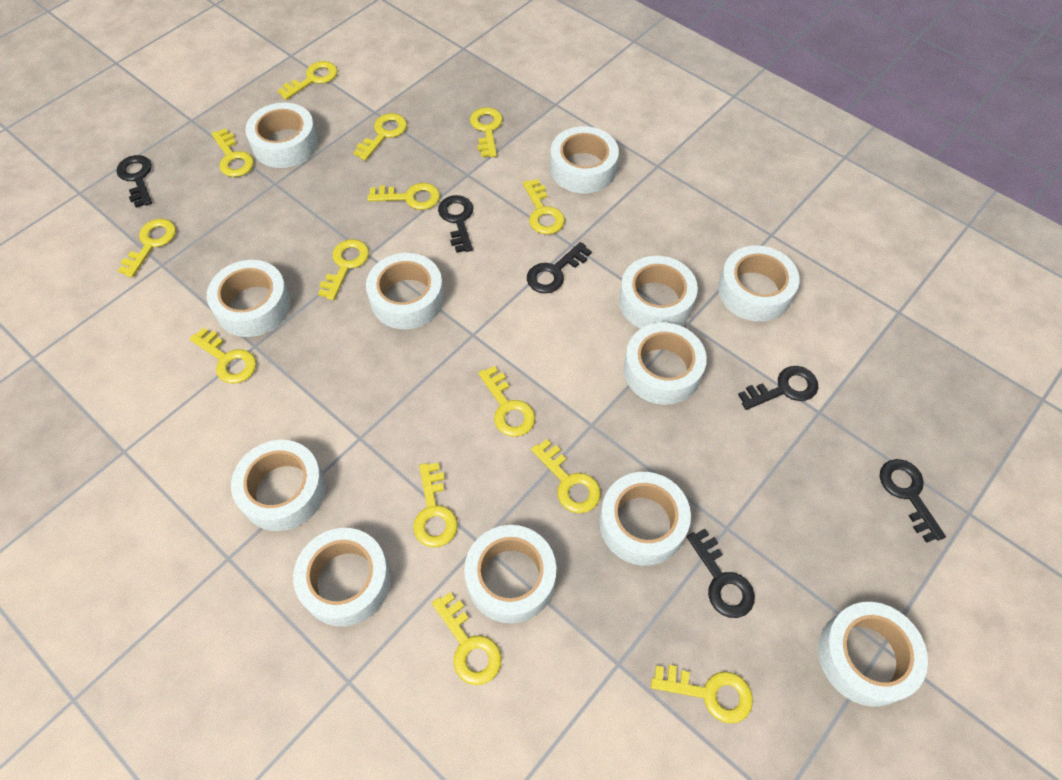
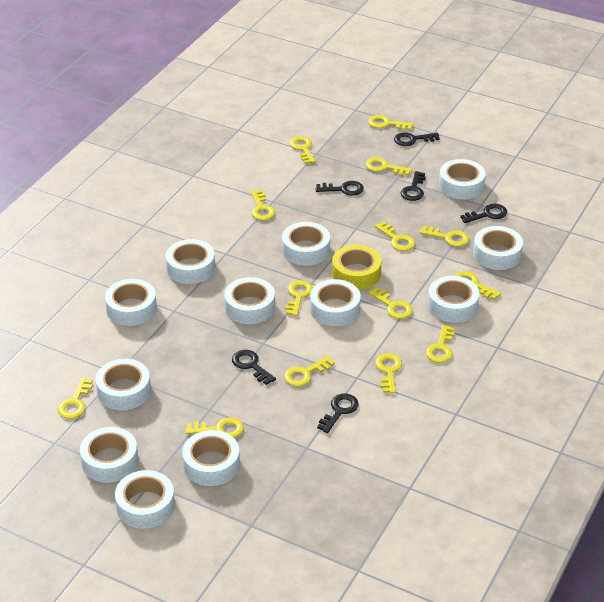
yellow tape: 0 -> 1

